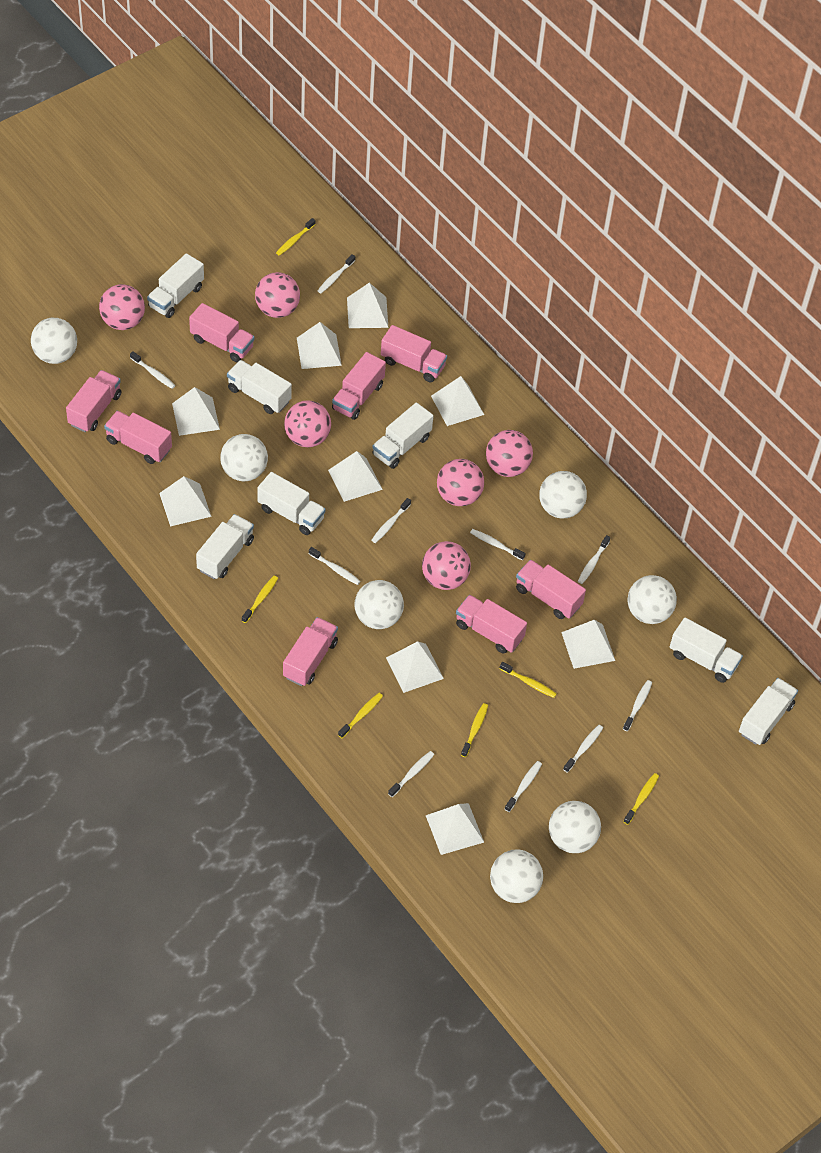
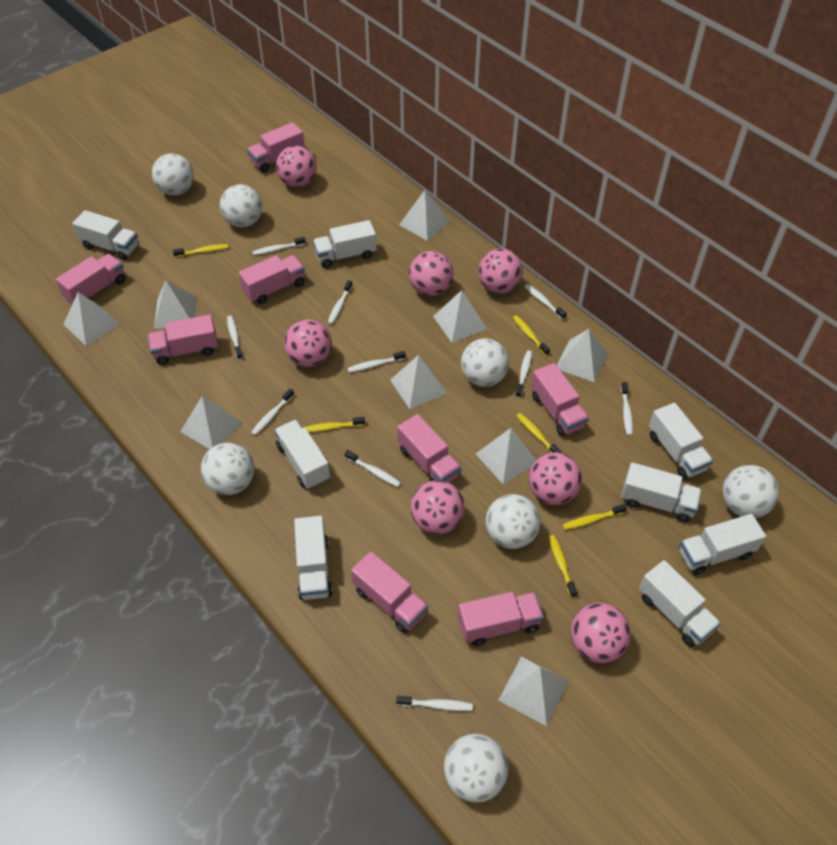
pink ball: 6 -> 7
white truck: 7 -> 8

